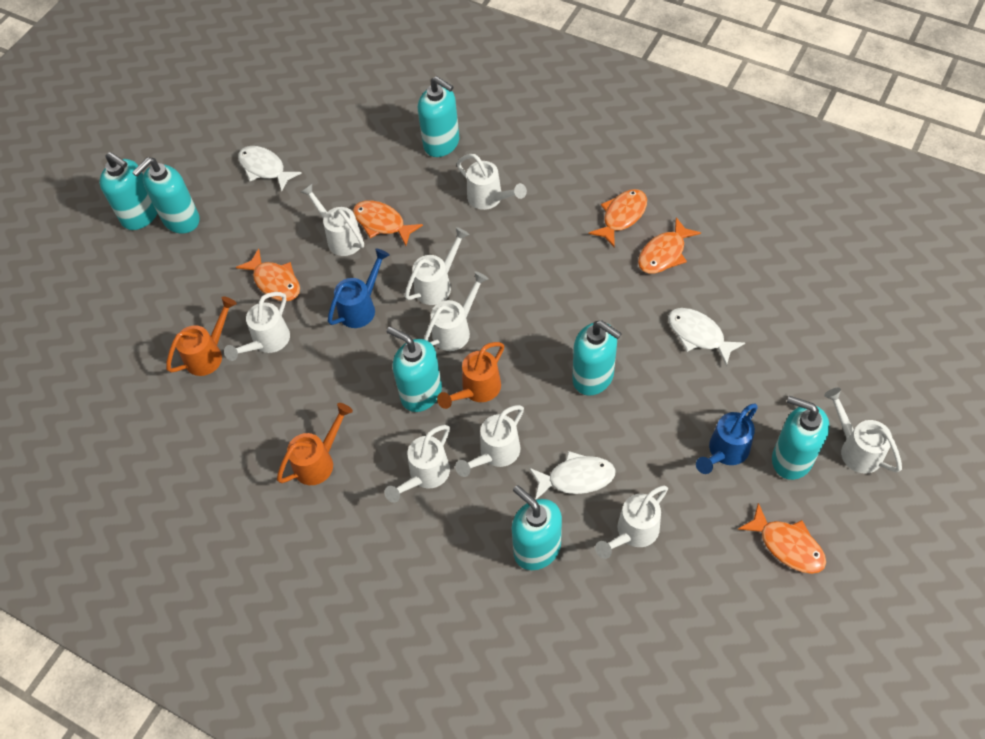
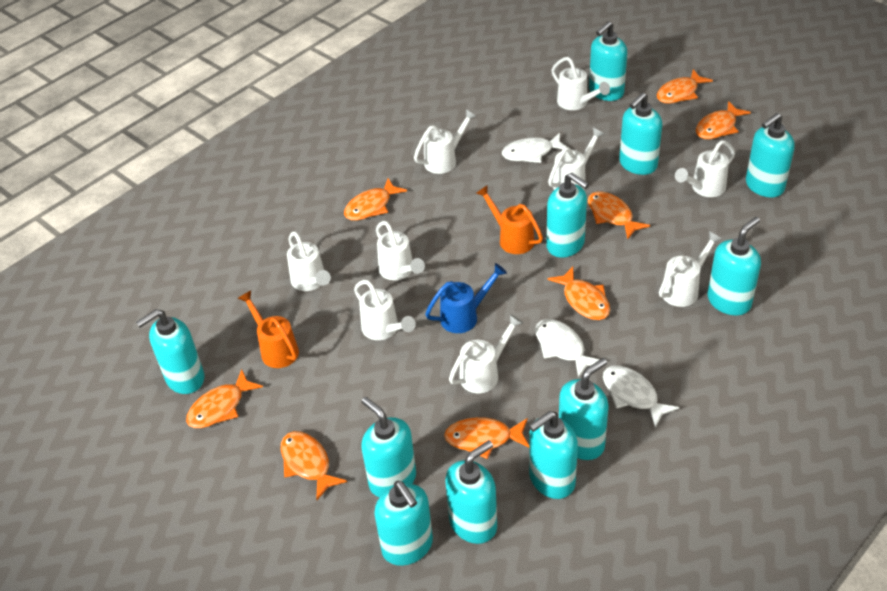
blue watering can: 2 -> 1
orange fish: 5 -> 8
orange watering can: 3 -> 2
turquoise soap dispenser: 7 -> 11

